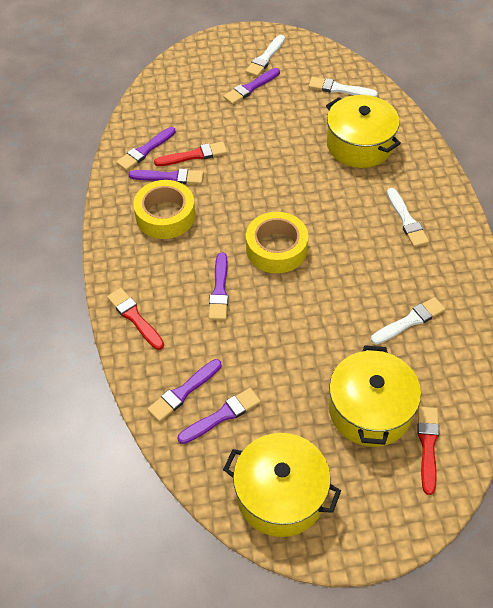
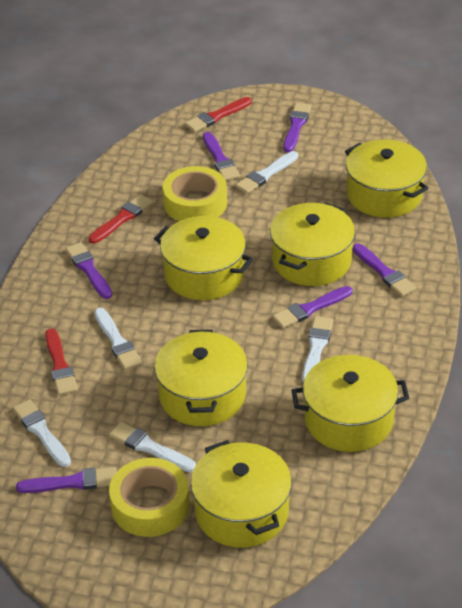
white brush: 4 -> 5
yellow pot: 3 -> 6

